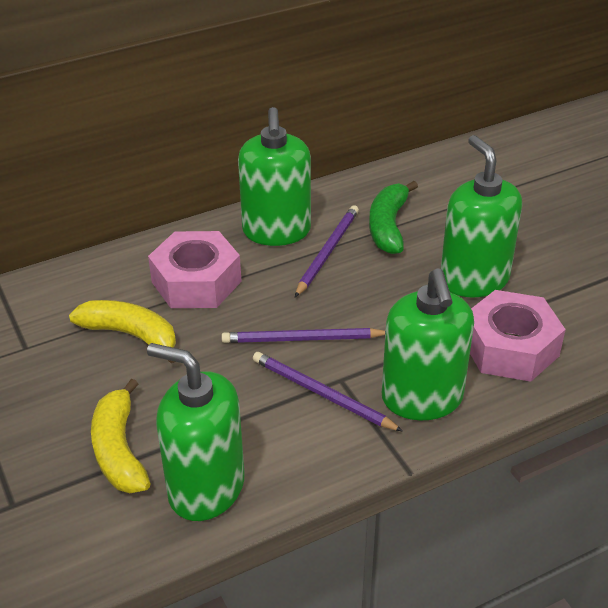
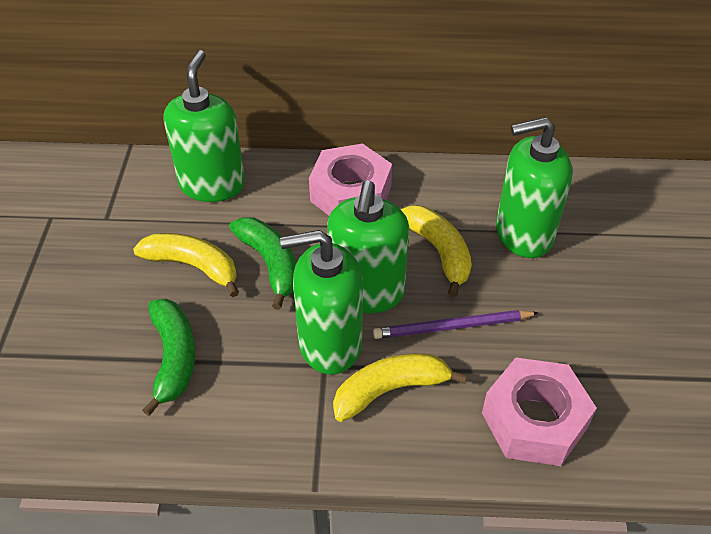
green banana: 1 -> 2
purple pencil: 3 -> 1
yellow banana: 2 -> 3

